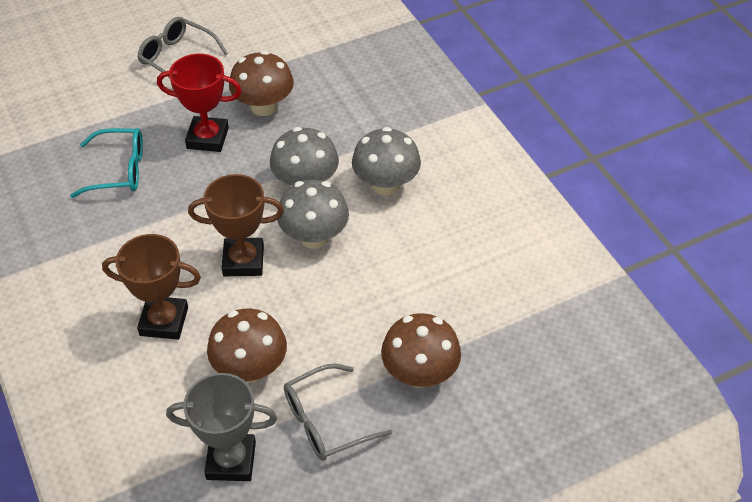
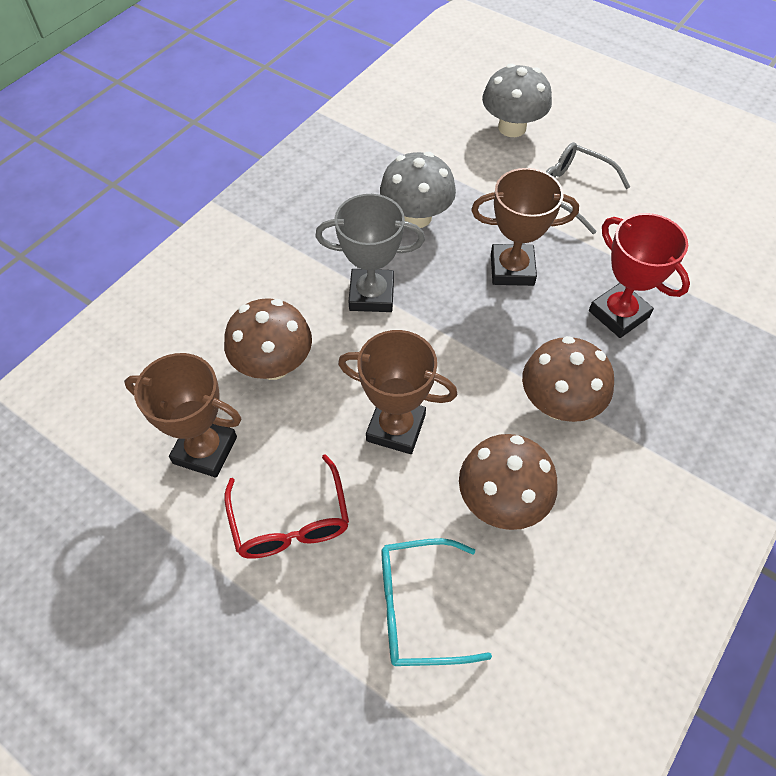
brown trophy: 2 -> 3
grey glasses: 2 -> 1
grey mushroom: 3 -> 2
red glasses: 0 -> 1

